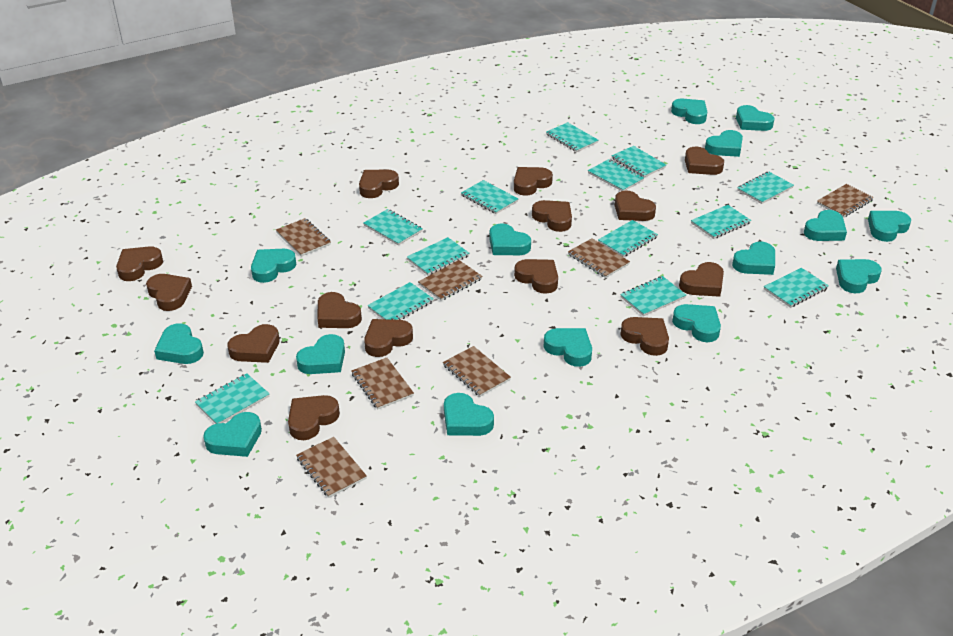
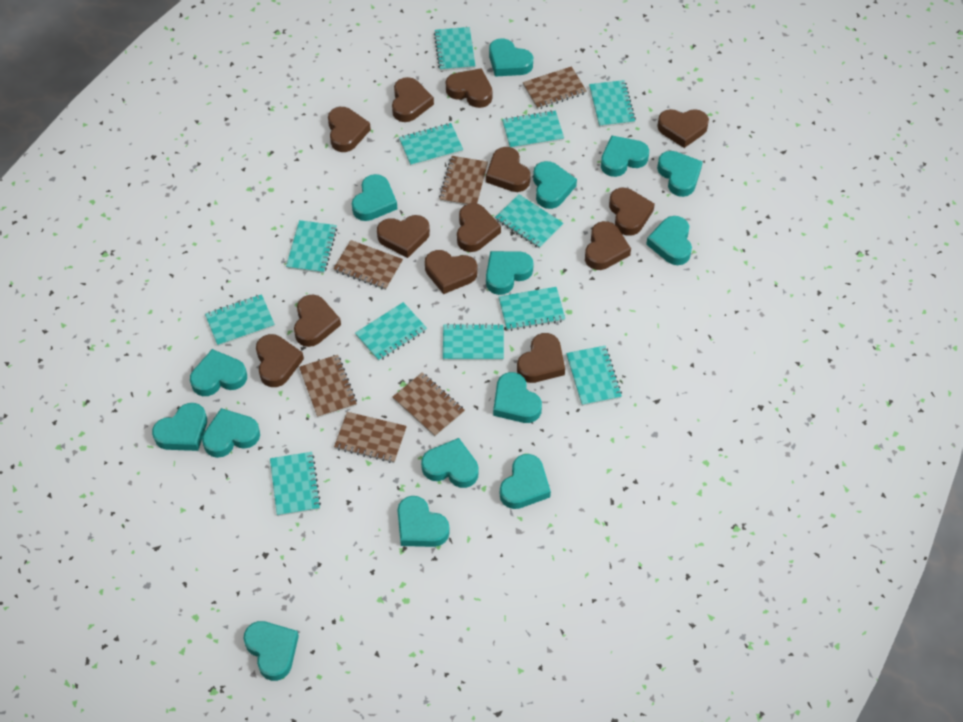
brown heart: 14 -> 13
brown notebook: 7 -> 6
turquoise notebook: 13 -> 12

